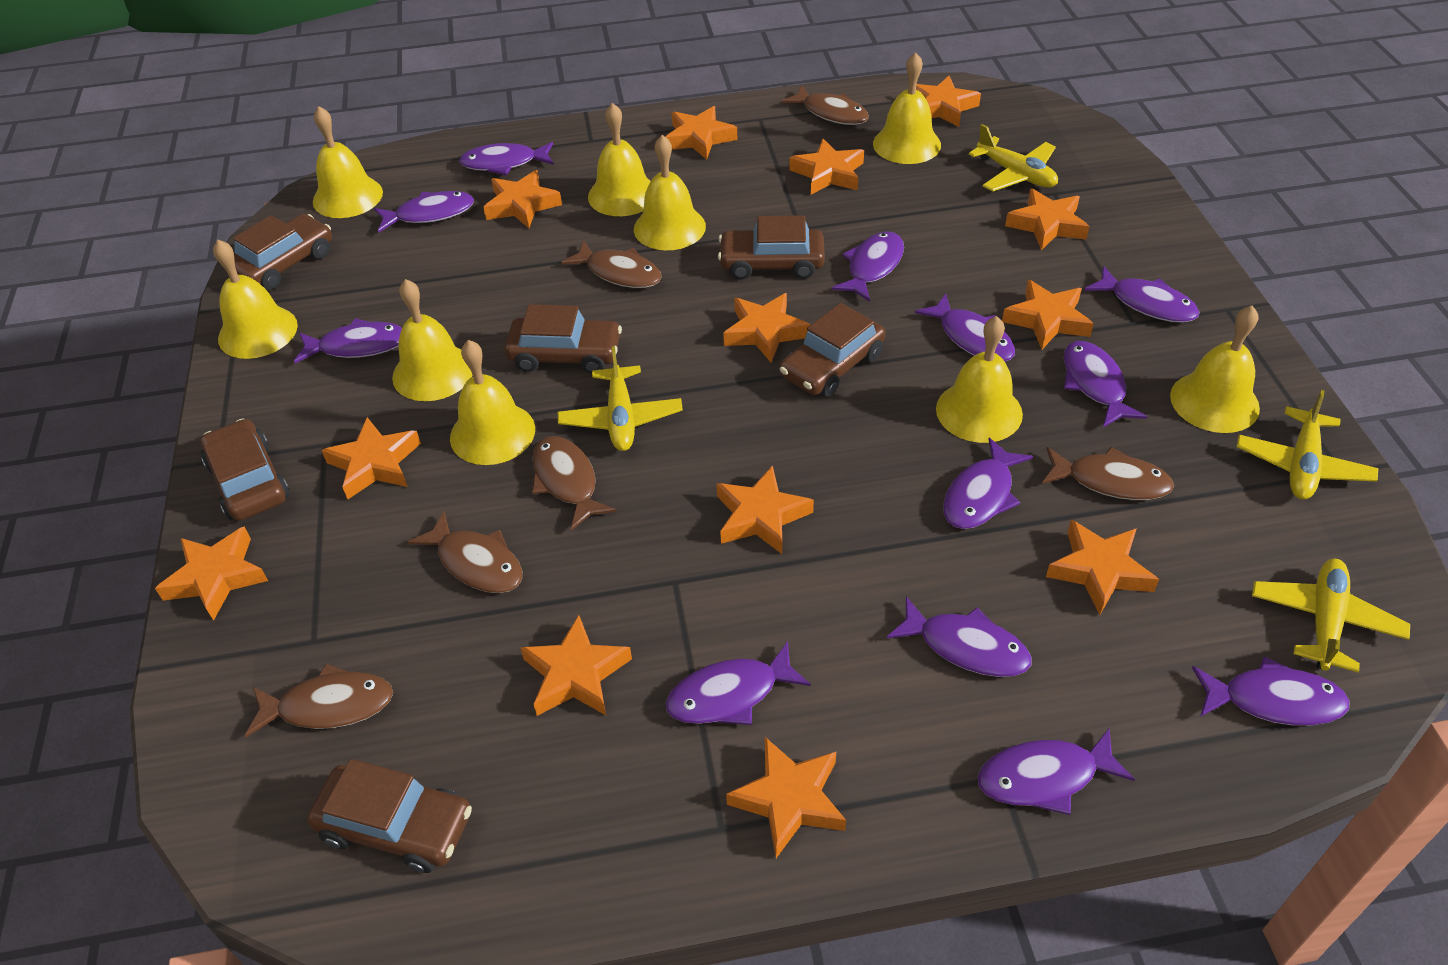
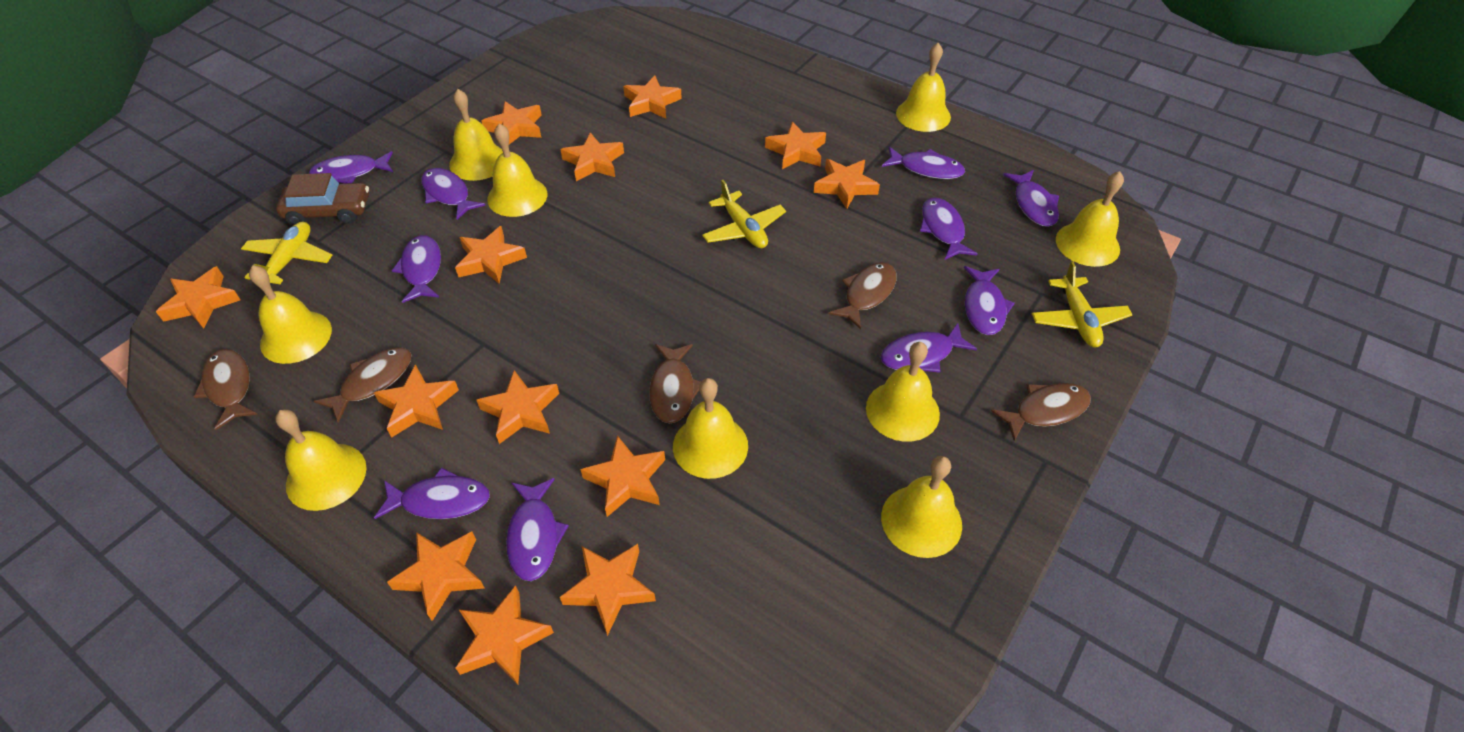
brown car: 6 -> 1
brown fish: 6 -> 5
purple fish: 12 -> 10
yellow plane: 4 -> 3

